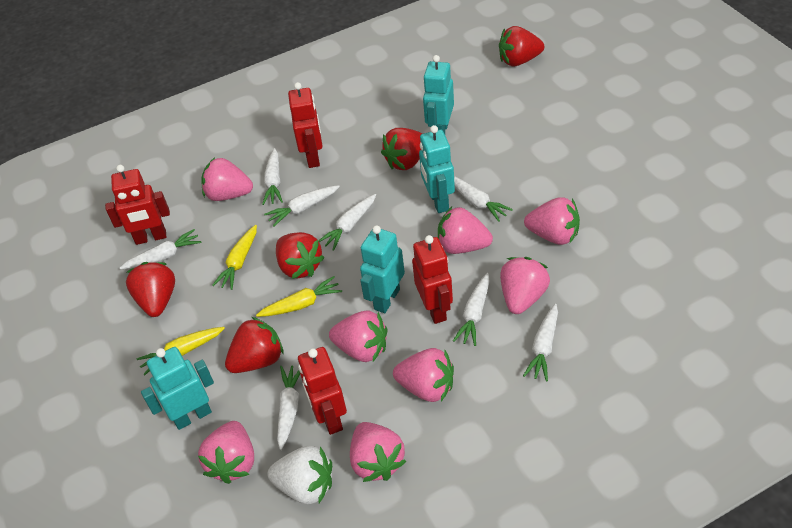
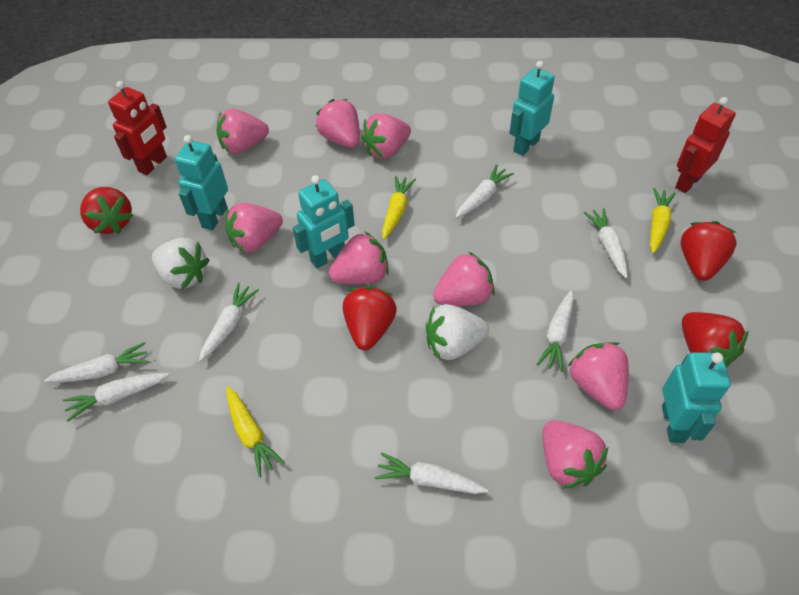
red robot: 4 -> 2
red strawberry: 5 -> 4
white carrot: 8 -> 7
white strawberry: 1 -> 2

